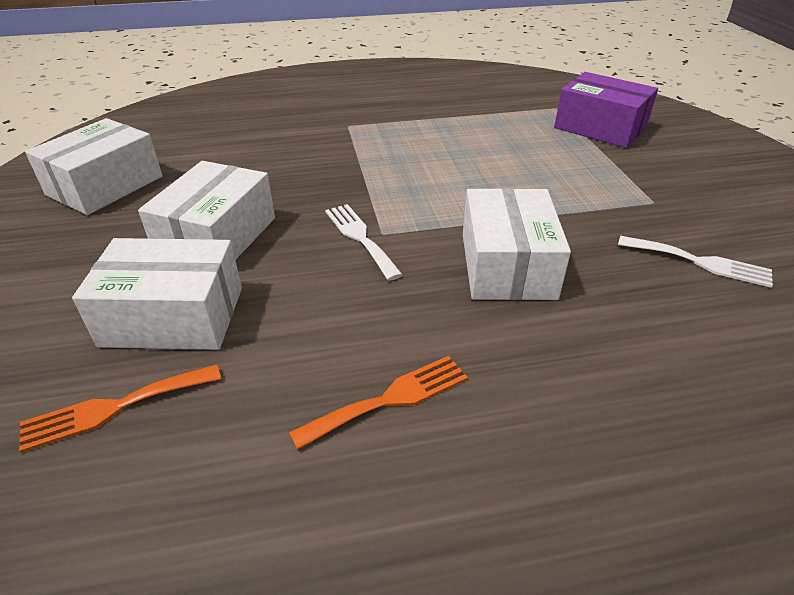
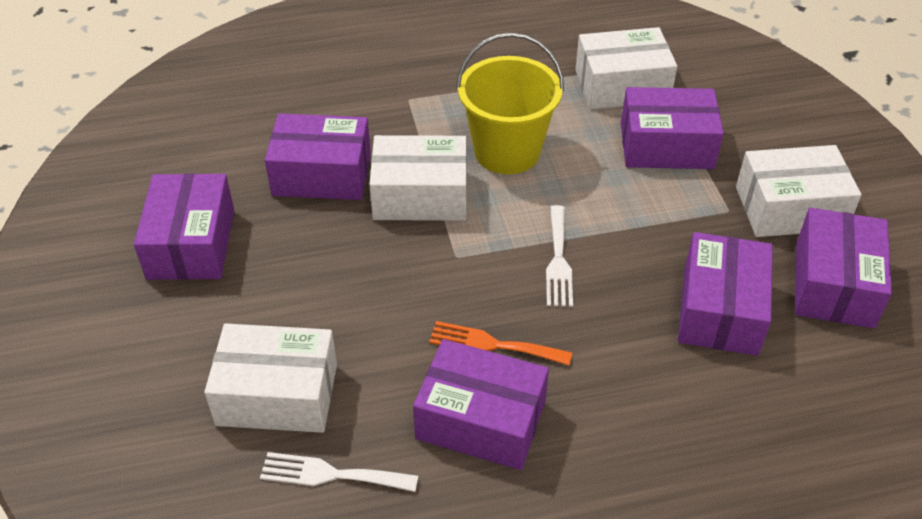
orange fork: 2 -> 1
purple box: 1 -> 6
yellow bucket: 0 -> 1

